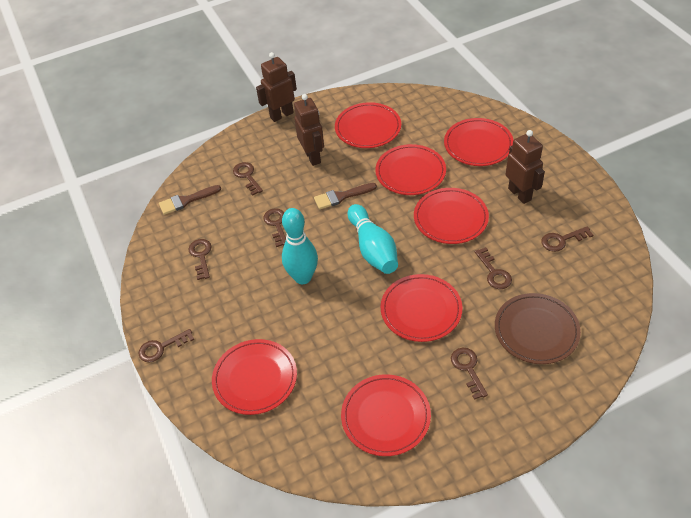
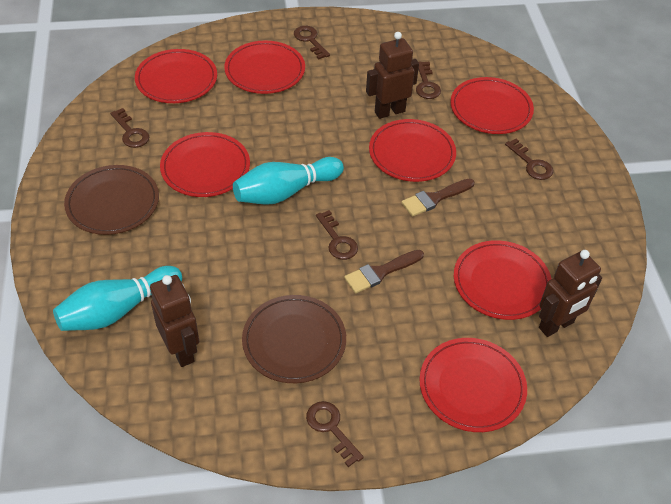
brown key: 7 -> 6
brown plate: 1 -> 2

